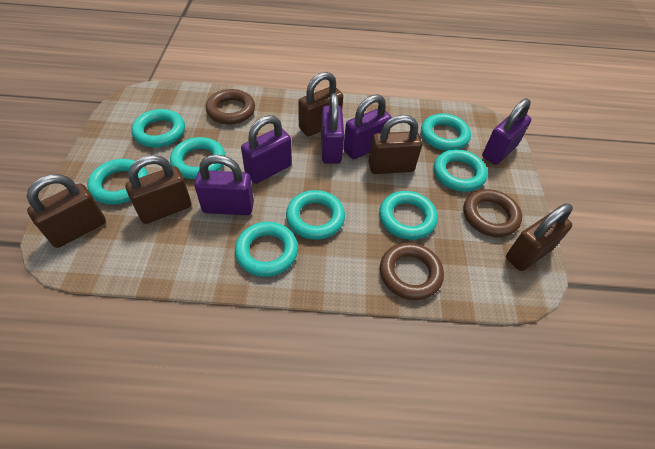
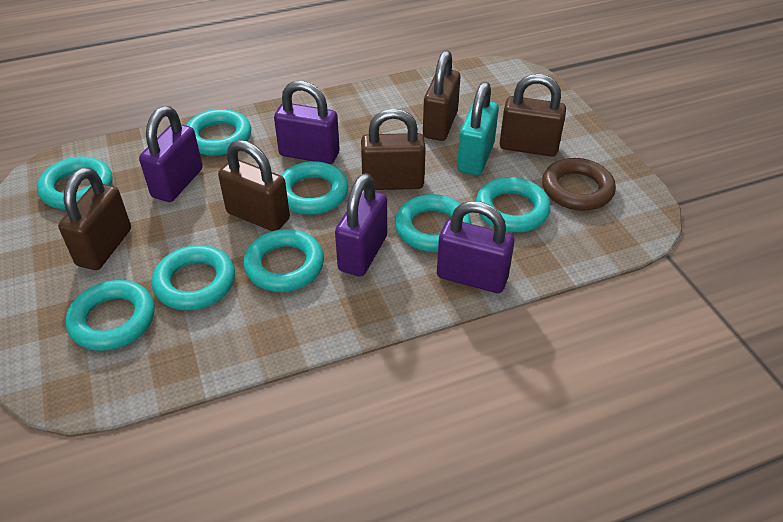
brown ring: 3 -> 1
purple padlock: 5 -> 4
turquoise padlock: 0 -> 1

